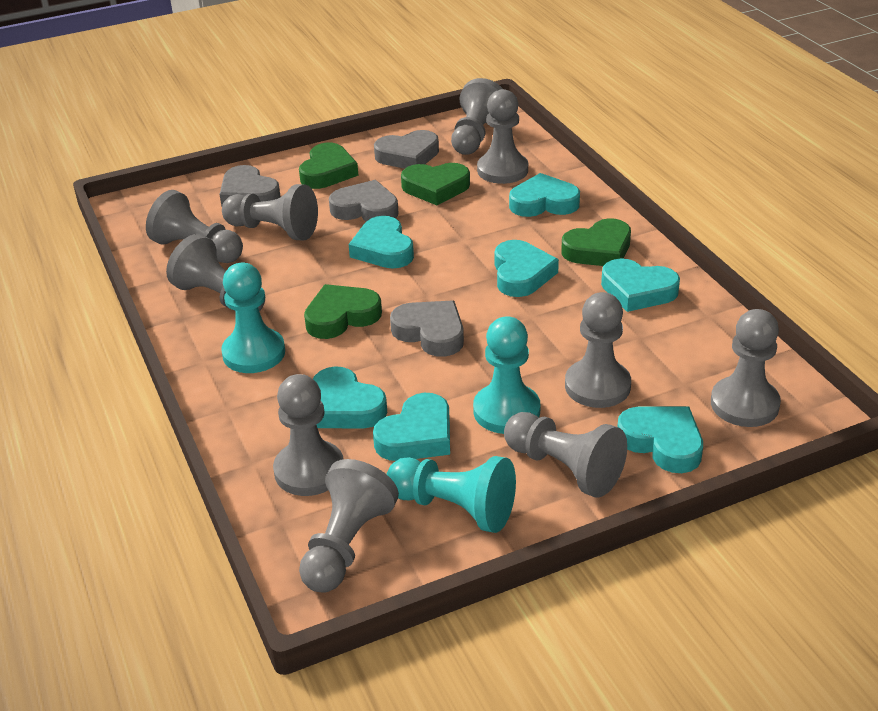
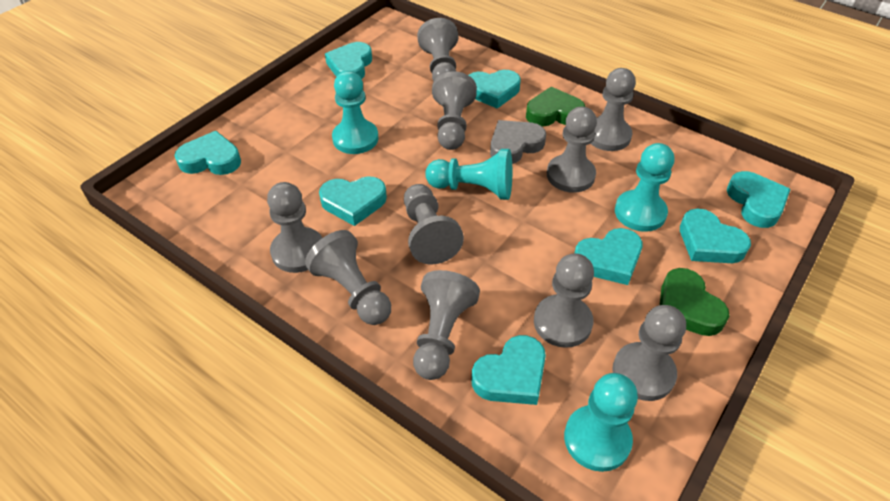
green heart: 4 -> 2
grey heart: 4 -> 1
turquoise heart: 7 -> 8
turquoise pawn: 3 -> 4

